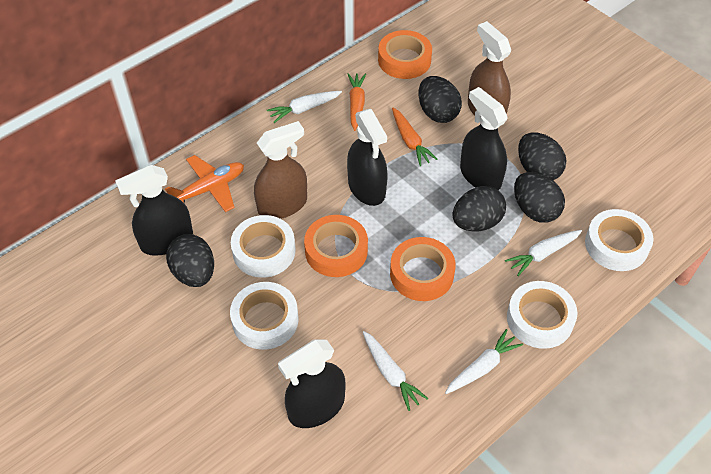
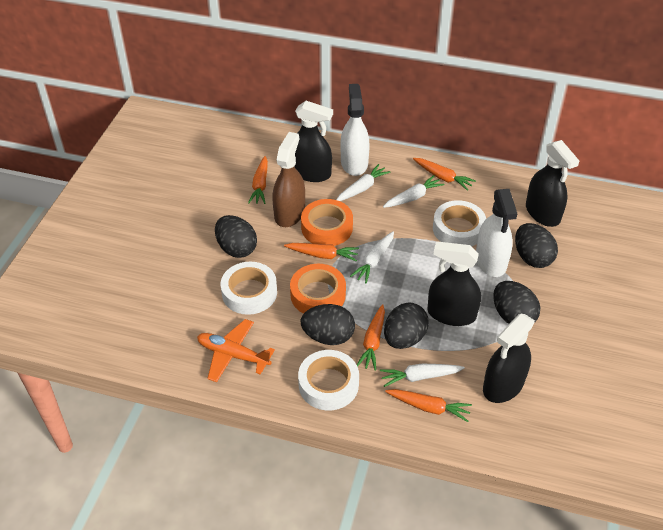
brown spray bottle: 2 -> 1
orange carrot: 2 -> 5
orange tape: 3 -> 2
white spray bottle: 0 -> 2
white tape: 4 -> 3

